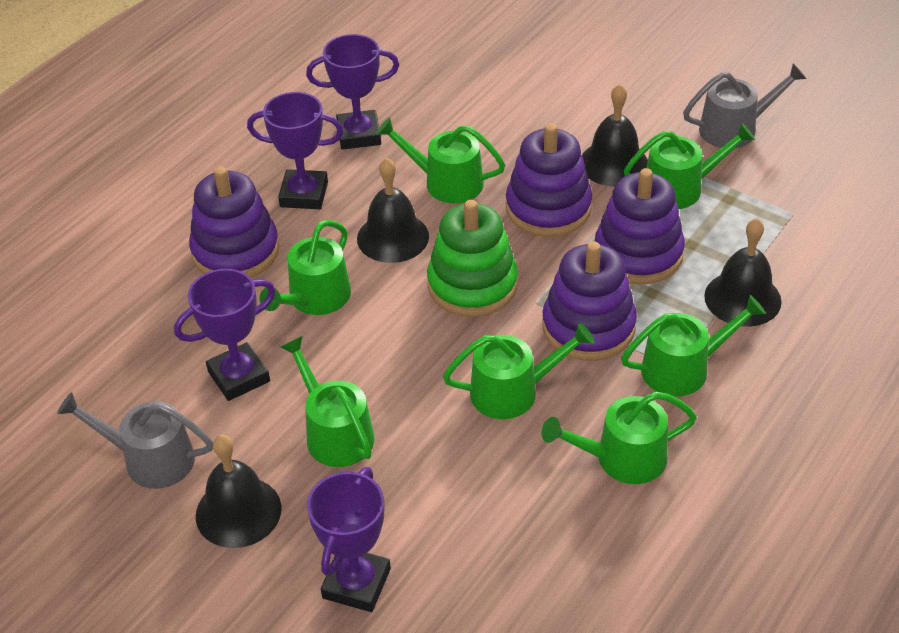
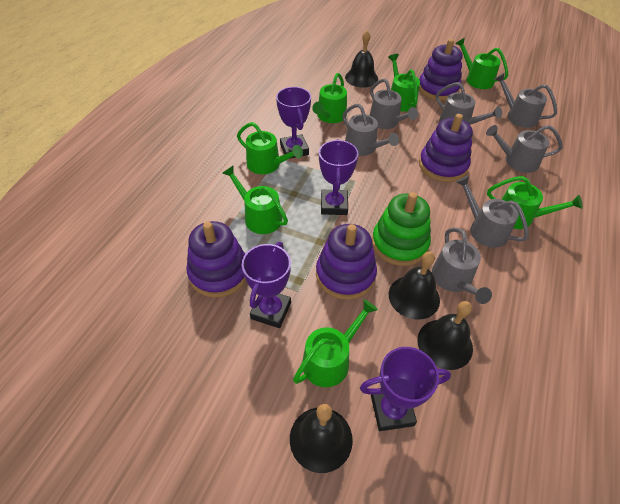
grey watering can: 2 -> 7

